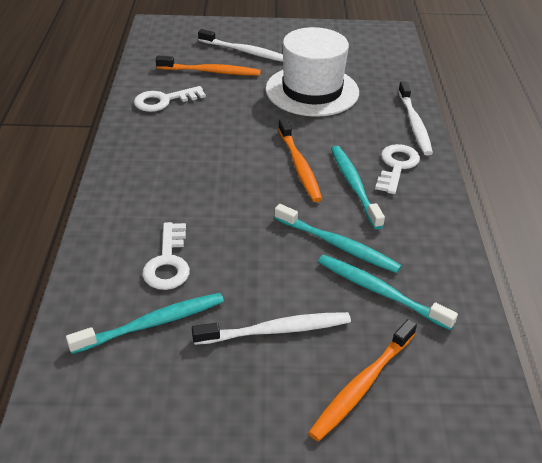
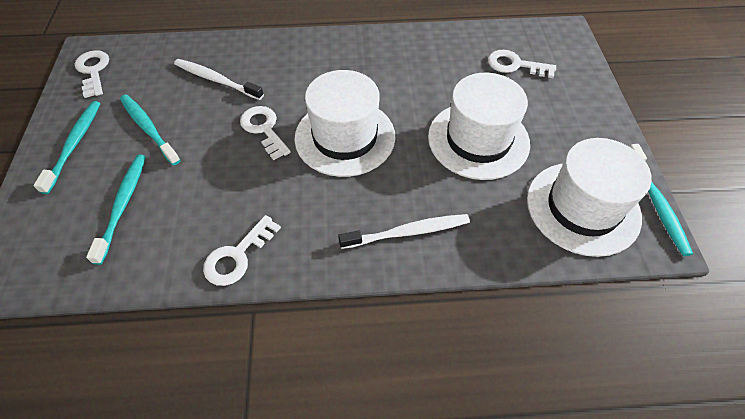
orange toothbrush: 3 -> 0
white hat: 1 -> 3
white key: 3 -> 4
white toothbrush: 3 -> 2

